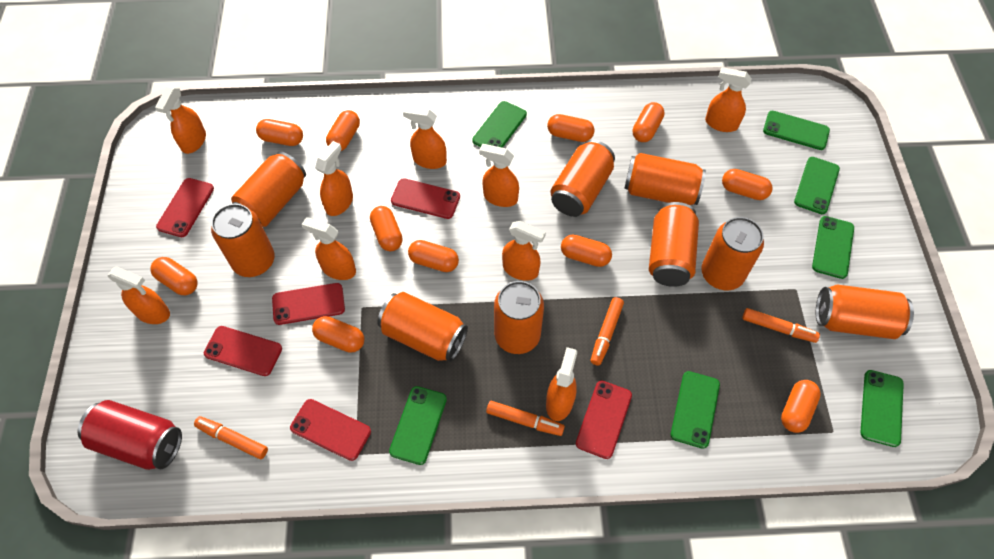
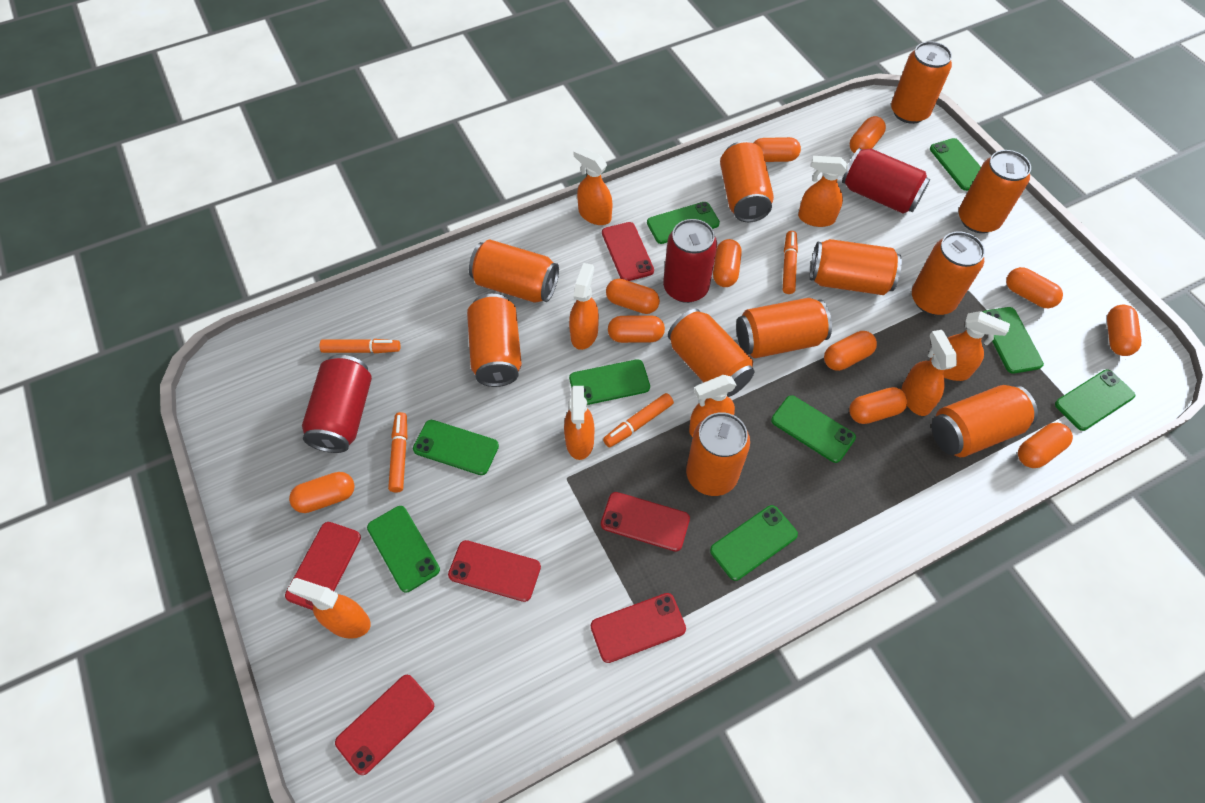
green phone: 7 -> 9
orange can: 9 -> 11
orange spray bottle: 9 -> 8
red can: 1 -> 3

